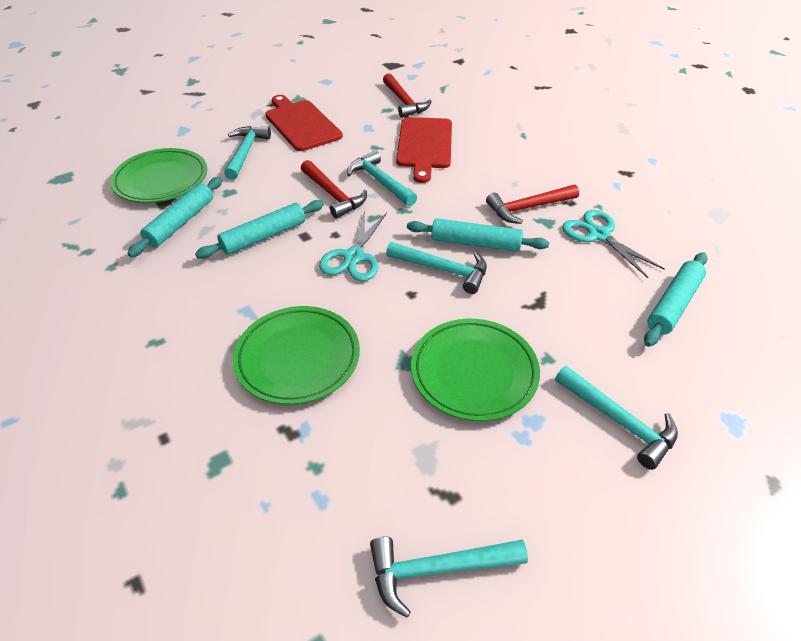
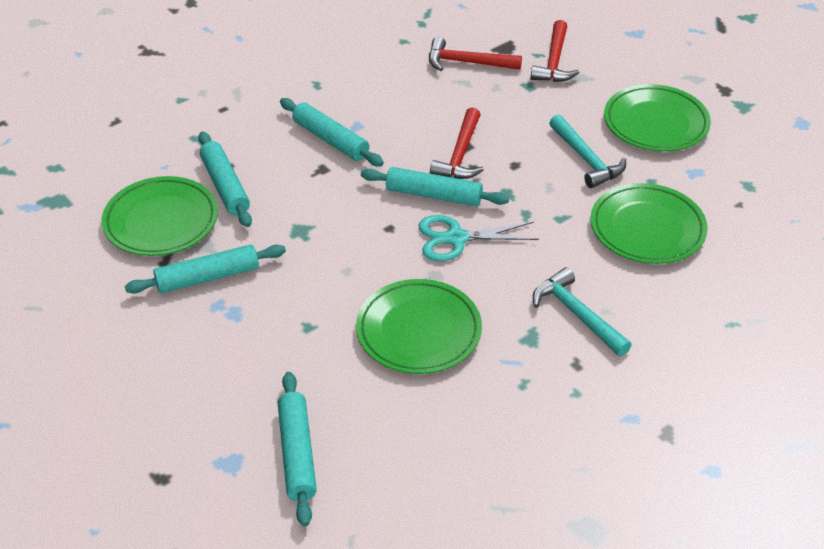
green plate: 3 -> 4
red cutting board: 2 -> 0
turquoise hammer: 5 -> 2
turquoise rolling pin: 4 -> 5
turquoise scissors: 2 -> 1

